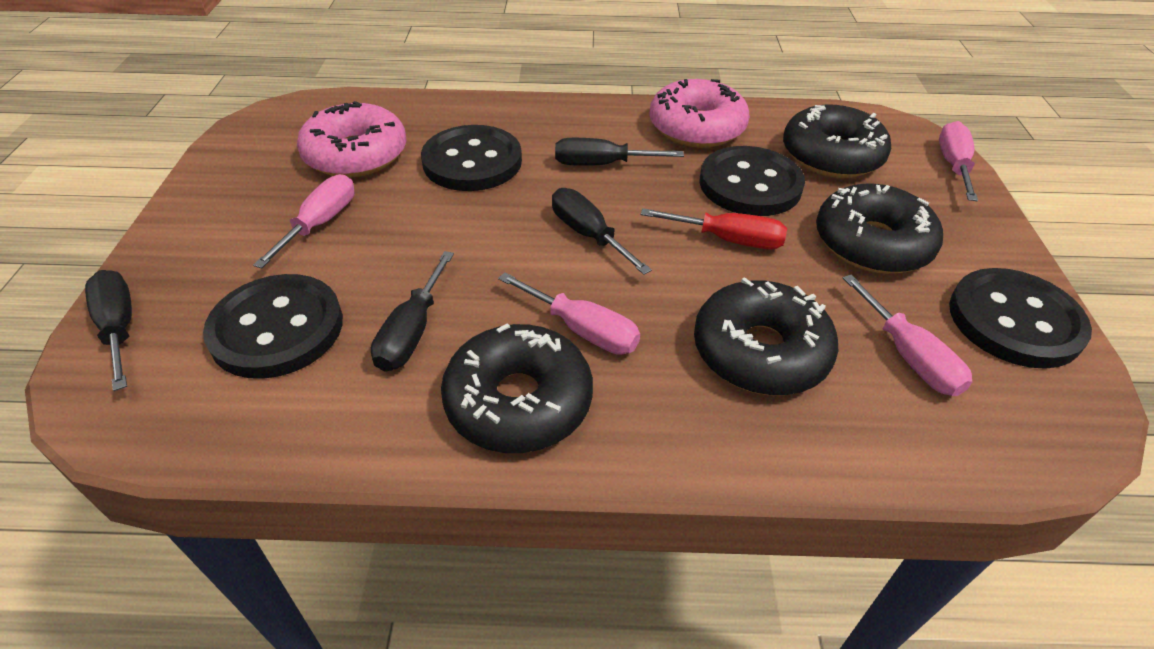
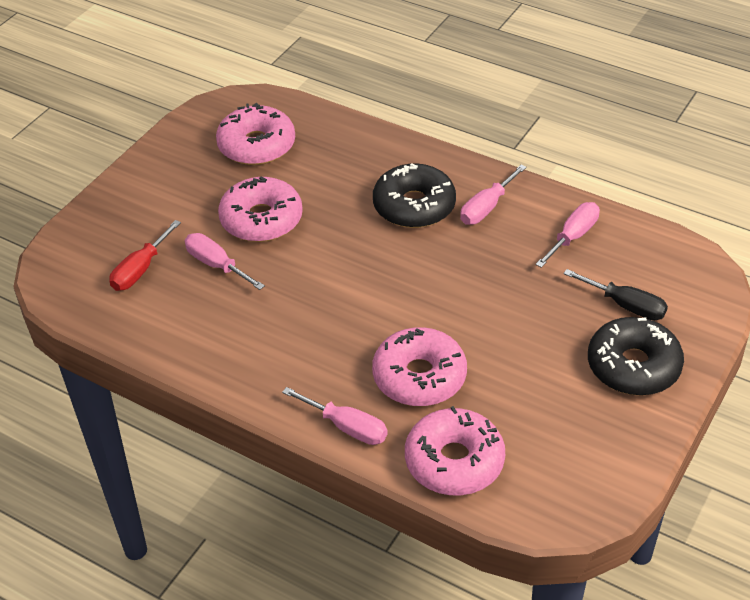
black button: 4 -> 0
black donut: 4 -> 2
black screwdriver: 4 -> 1
pink donut: 2 -> 4

